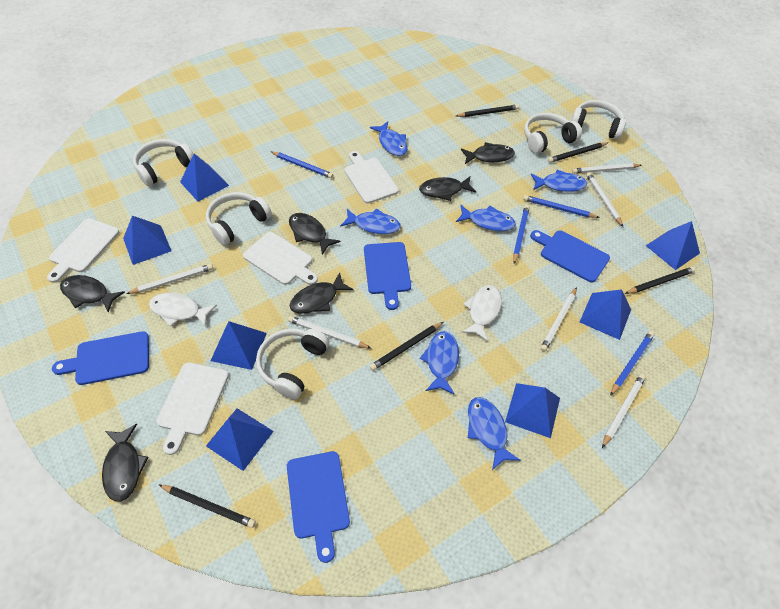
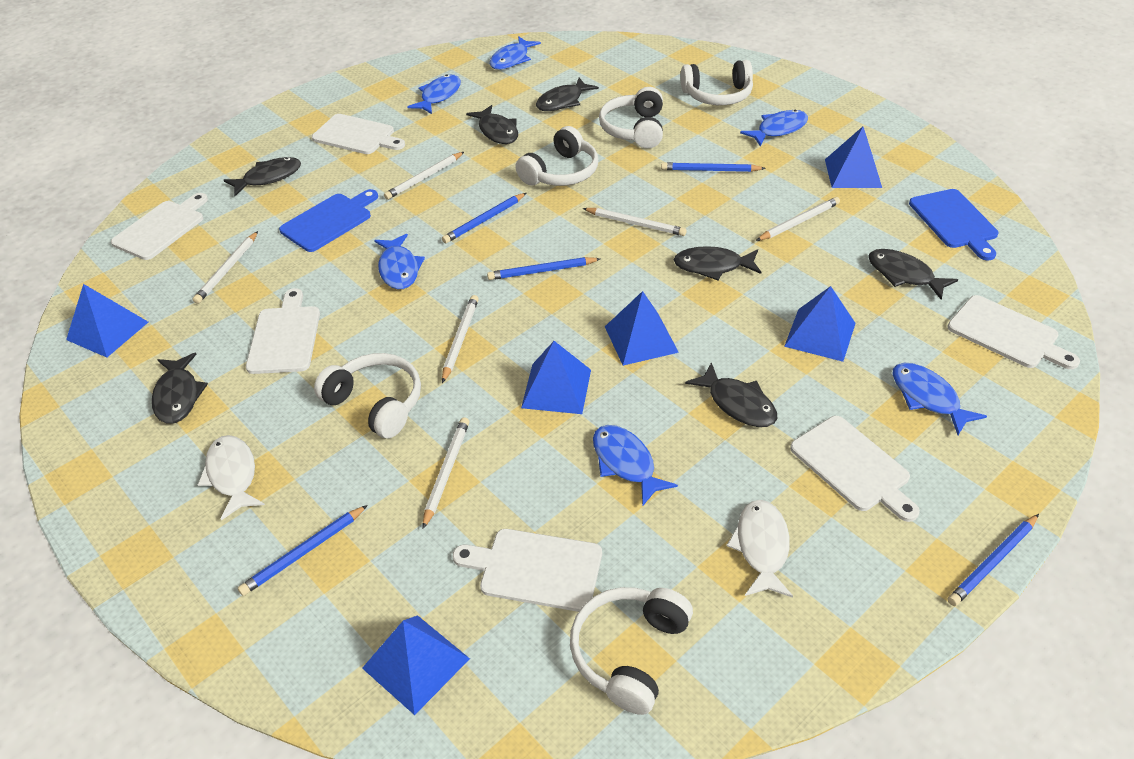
black fish: 6 -> 7
black pencil: 5 -> 0
blue cutting board: 4 -> 2
blue pencil: 4 -> 5
blue pyramid: 7 -> 6
white cutting board: 4 -> 6

